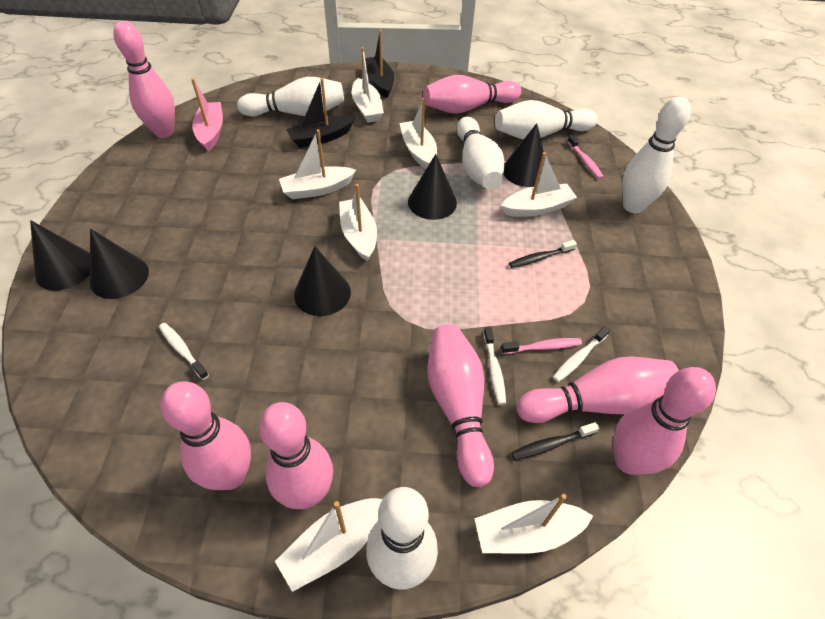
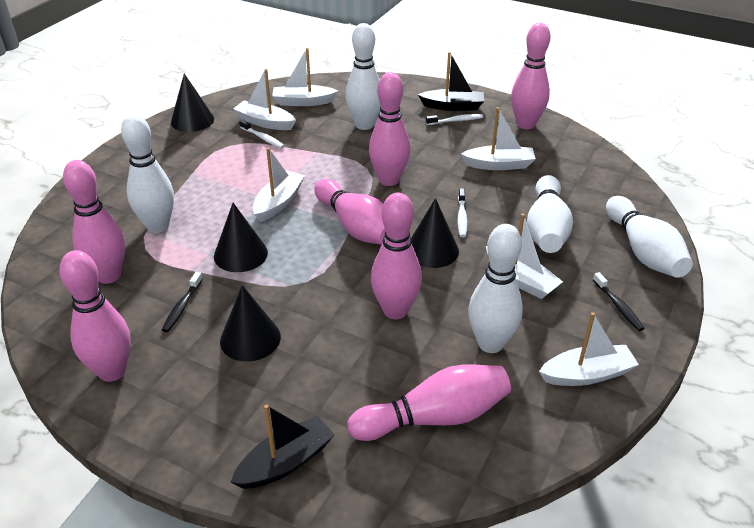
black cone: 5 -> 4
pink boat: 1 -> 0
pink toothbrush: 2 -> 0
white boat: 7 -> 6

